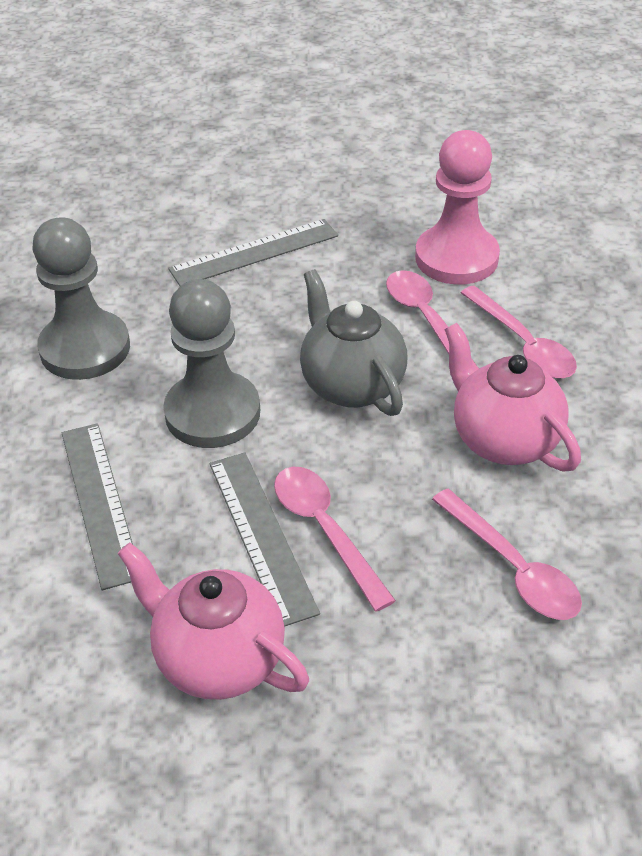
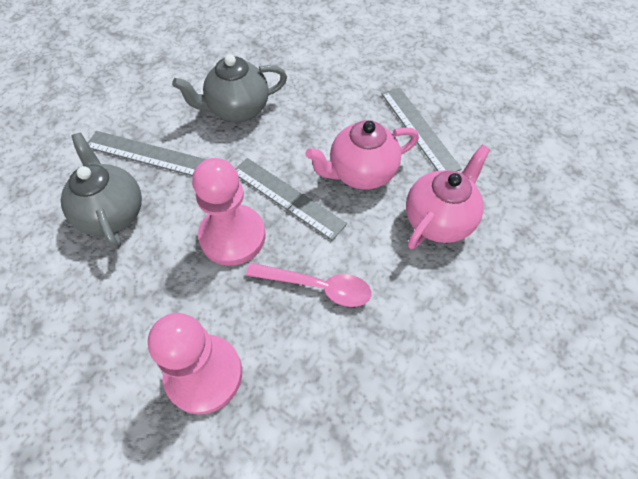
grey pawn: 2 -> 0
grey teapot: 1 -> 2
pink pawn: 1 -> 2
pink spoon: 4 -> 1

